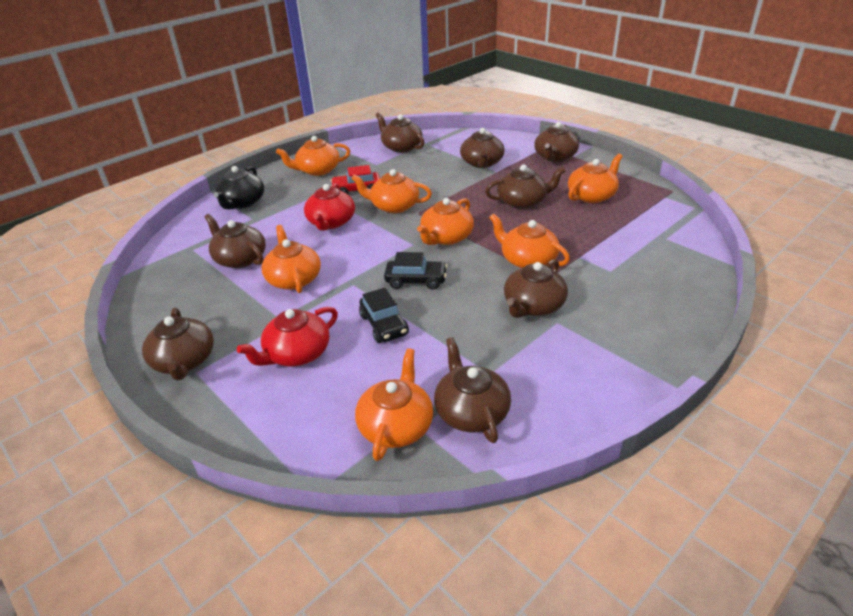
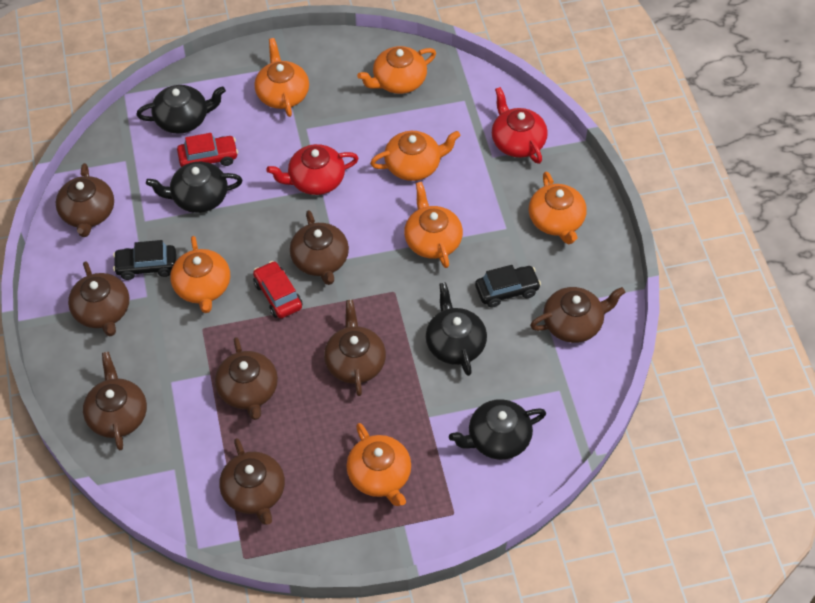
black teapot: 1 -> 4
red car: 1 -> 2

